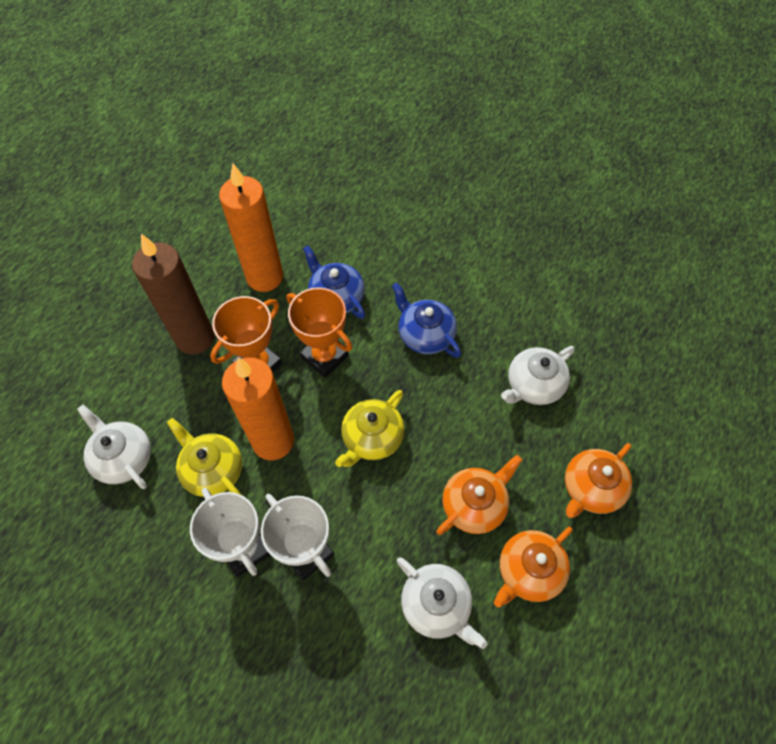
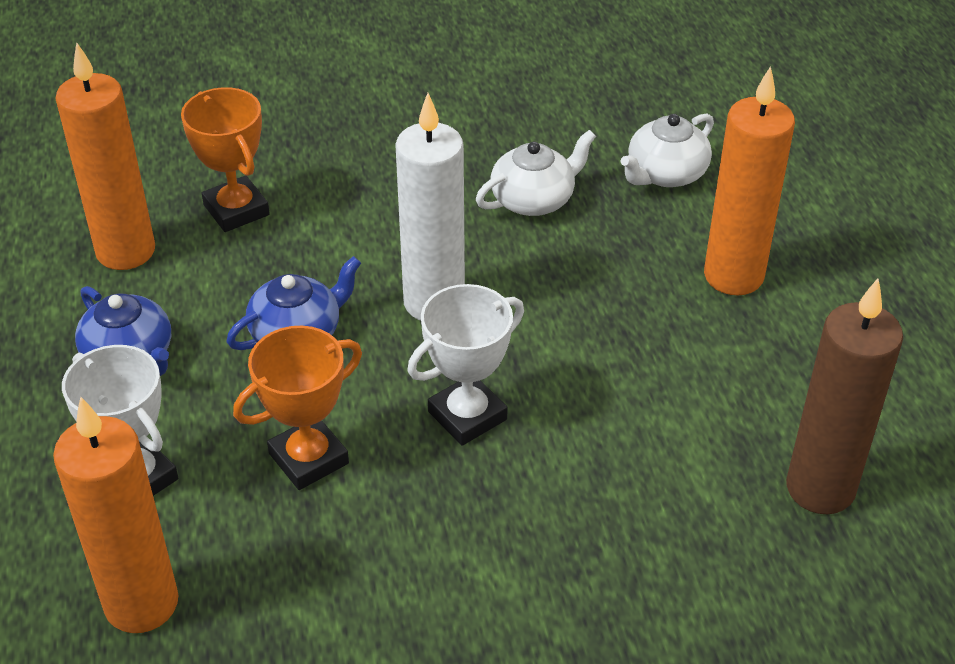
orange candle: 2 -> 3
orange teapot: 3 -> 0
white candle: 0 -> 1
white teapot: 3 -> 2
yellow teapot: 2 -> 0

